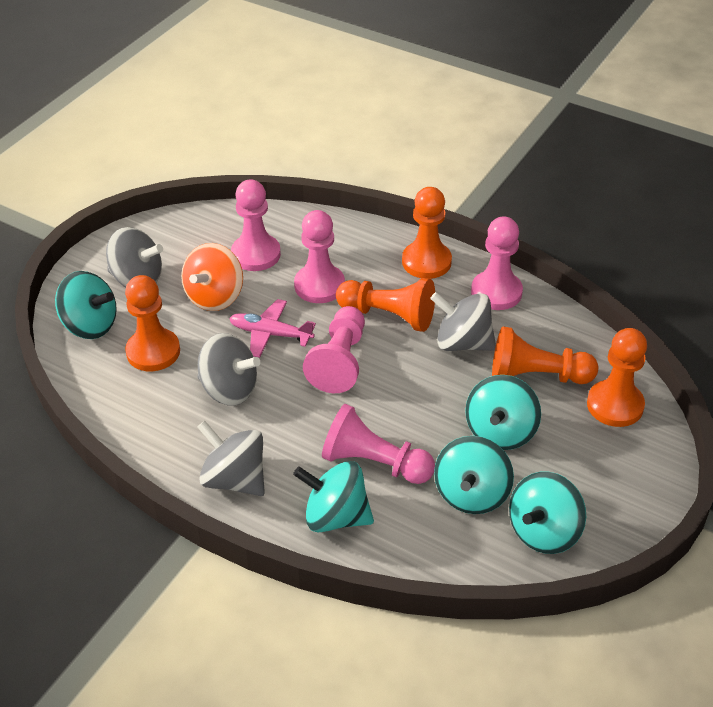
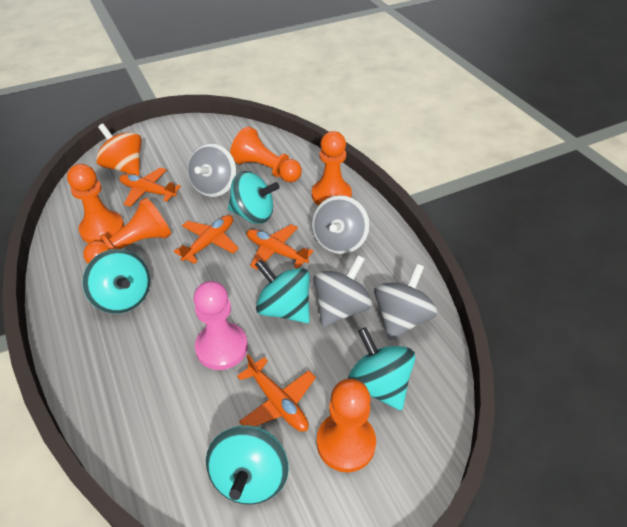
orange plane: 0 -> 4
pink pawn: 5 -> 1
pink plane: 1 -> 0

